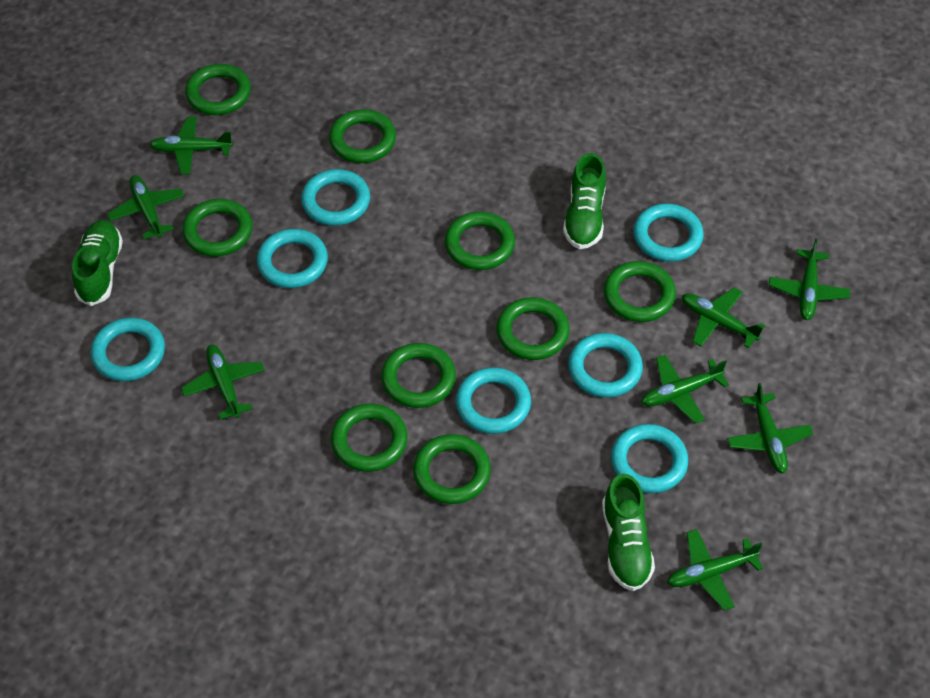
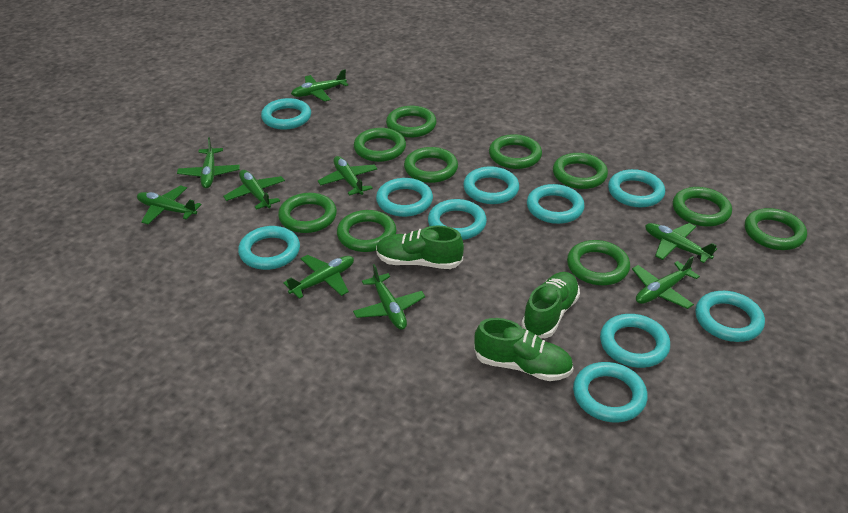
green plane: 8 -> 9
green ring: 9 -> 10
turquoise ring: 7 -> 10

